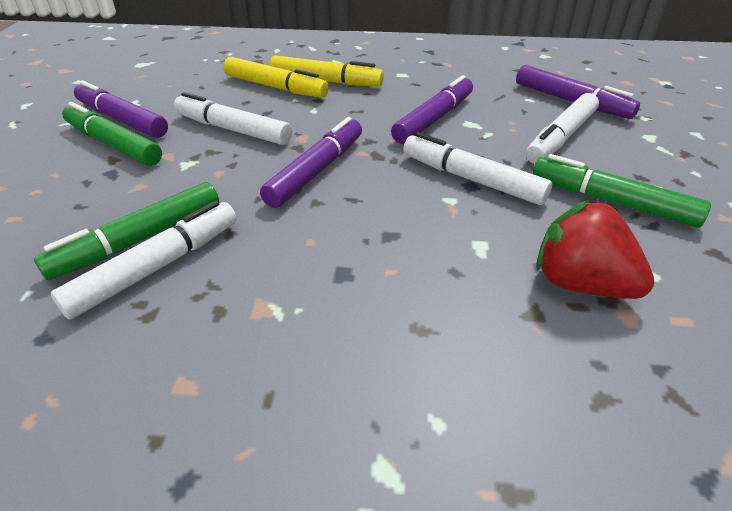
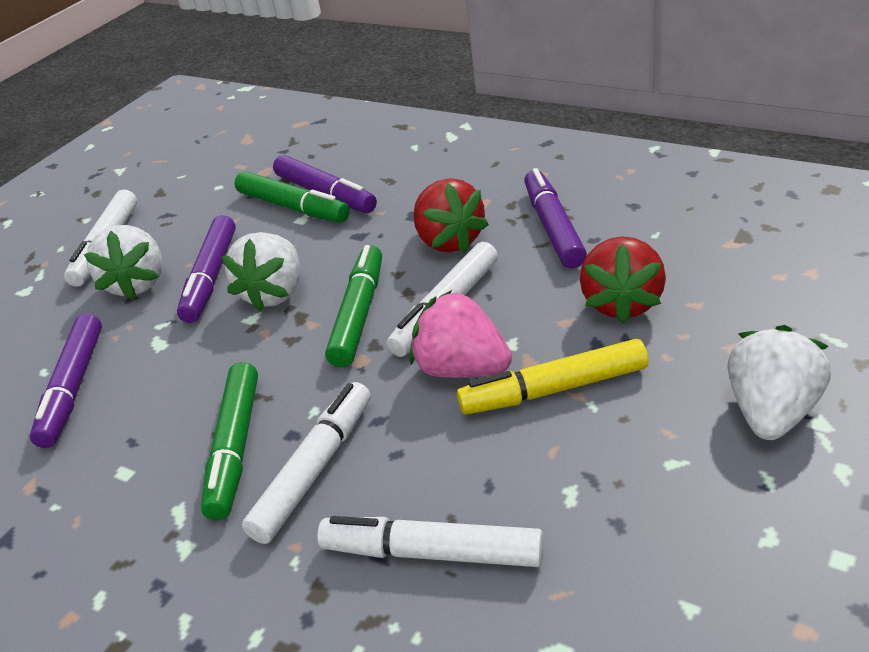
pink strawberry: 0 -> 1
red strawberry: 1 -> 2
white strawberry: 0 -> 3
yellow marker: 2 -> 1

